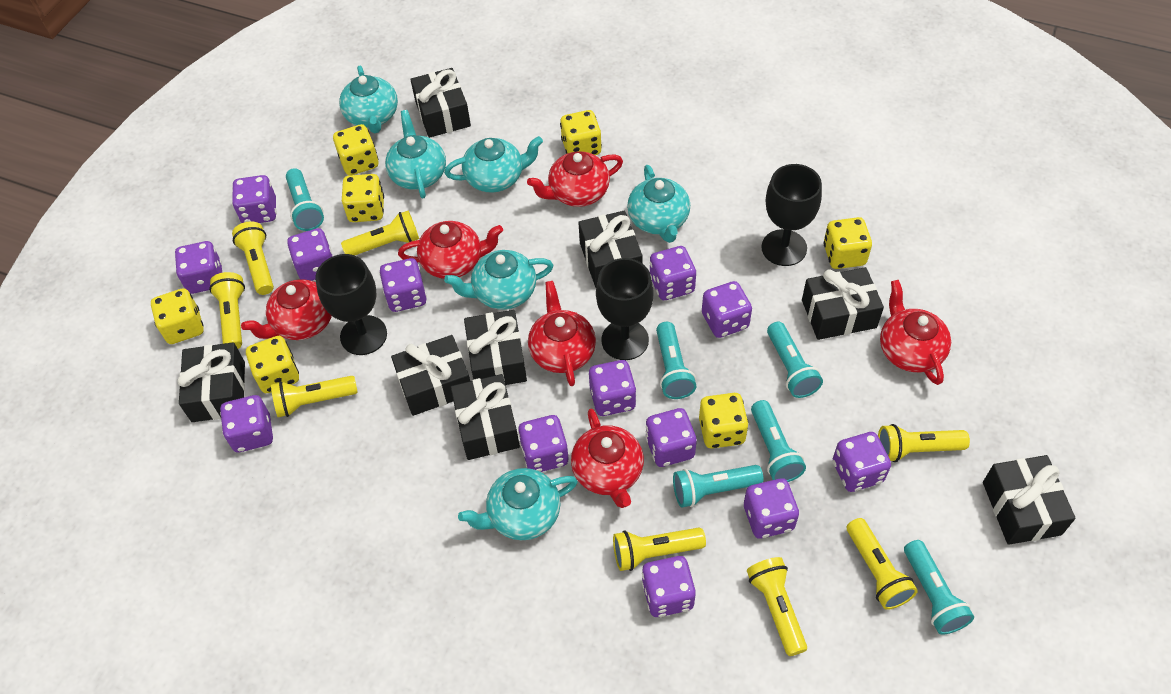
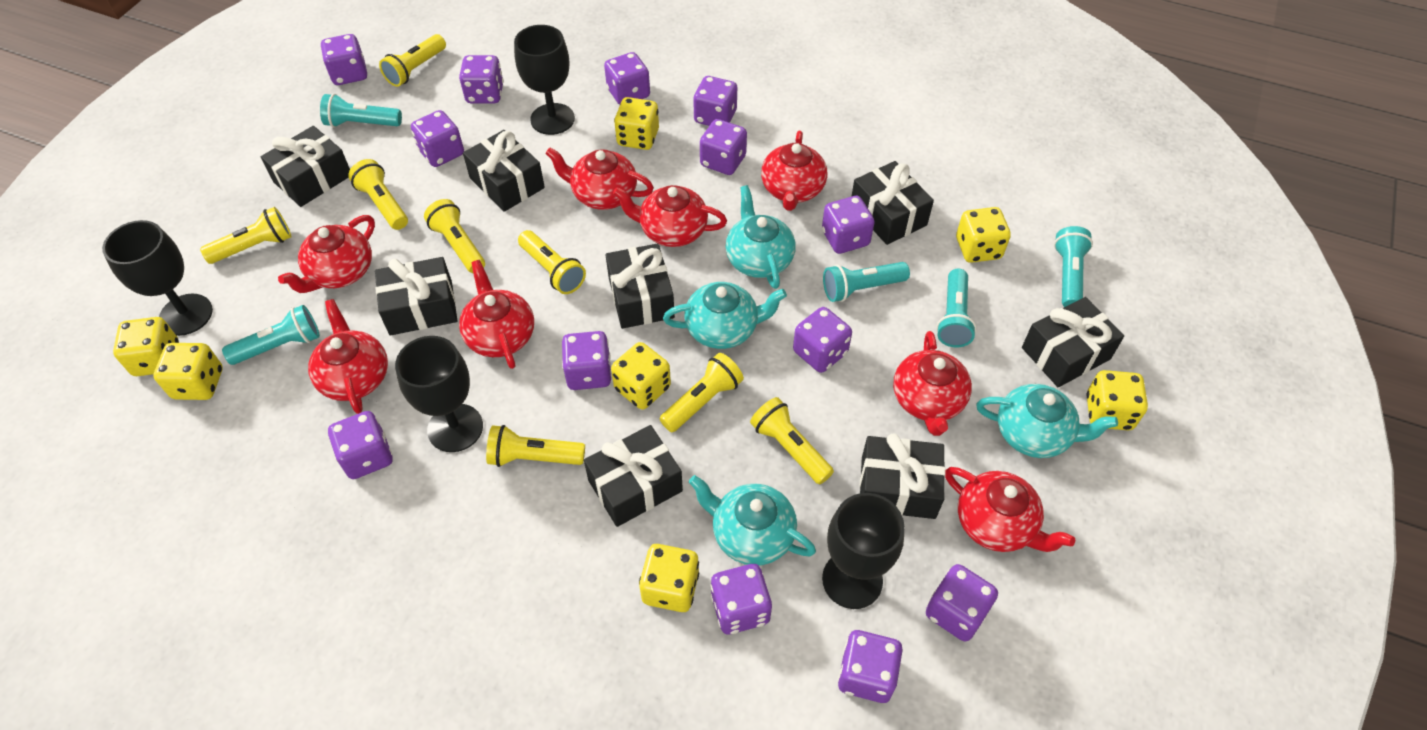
black goblet: 3 -> 4
red teapot: 6 -> 8
turquoise flashlight: 6 -> 5
turquoise teapot: 6 -> 4

